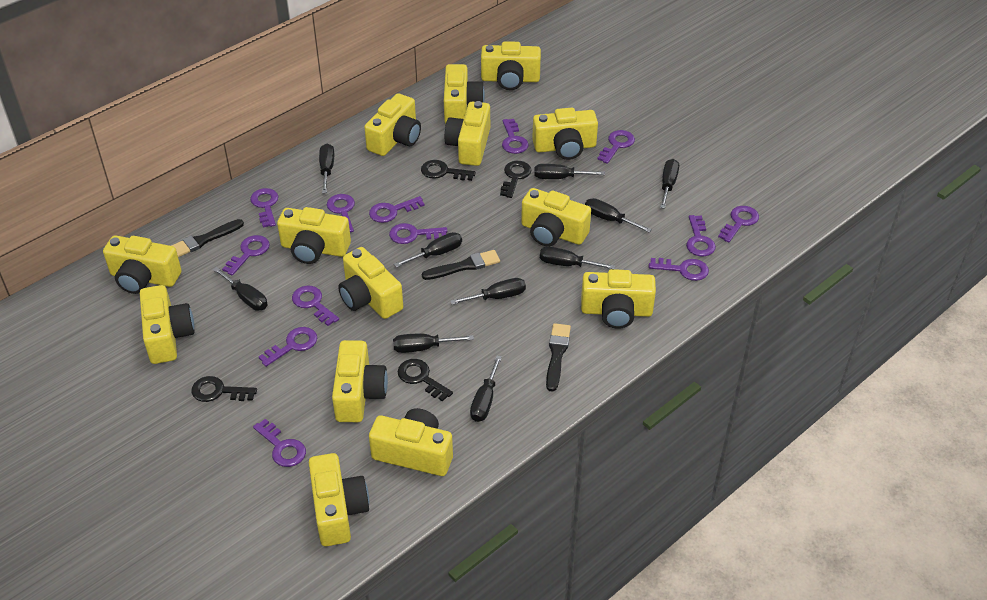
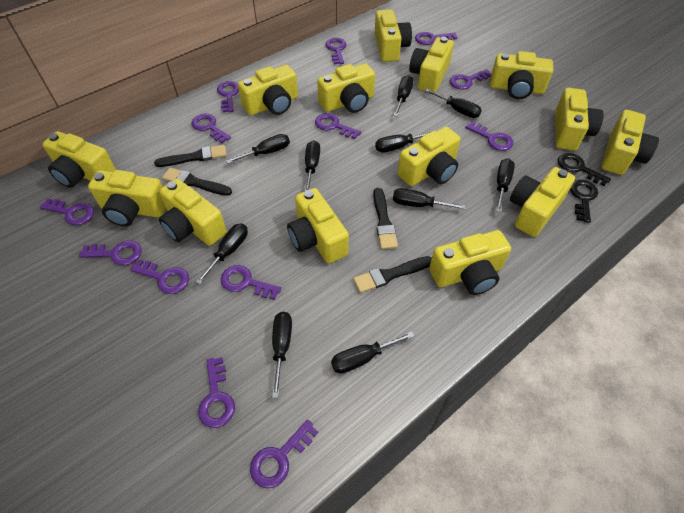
black brush: 3 -> 4
black key: 4 -> 2

